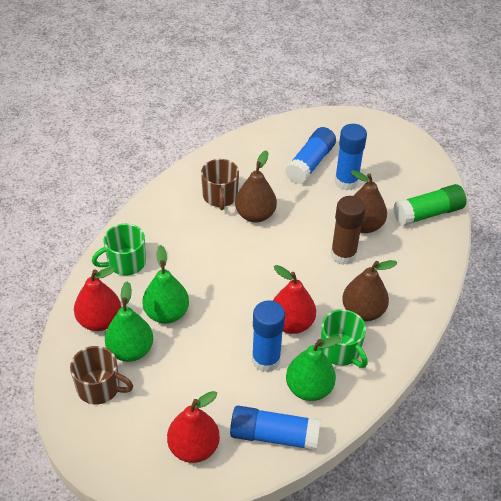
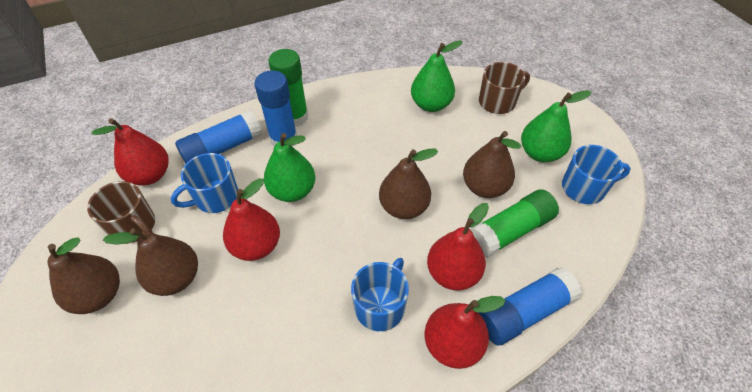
blue glue stick: 4 -> 3
blue mug: 0 -> 3
brown glue stick: 1 -> 0
brown pear: 3 -> 4
green glue stick: 1 -> 2
green mug: 2 -> 0
red pear: 3 -> 4

